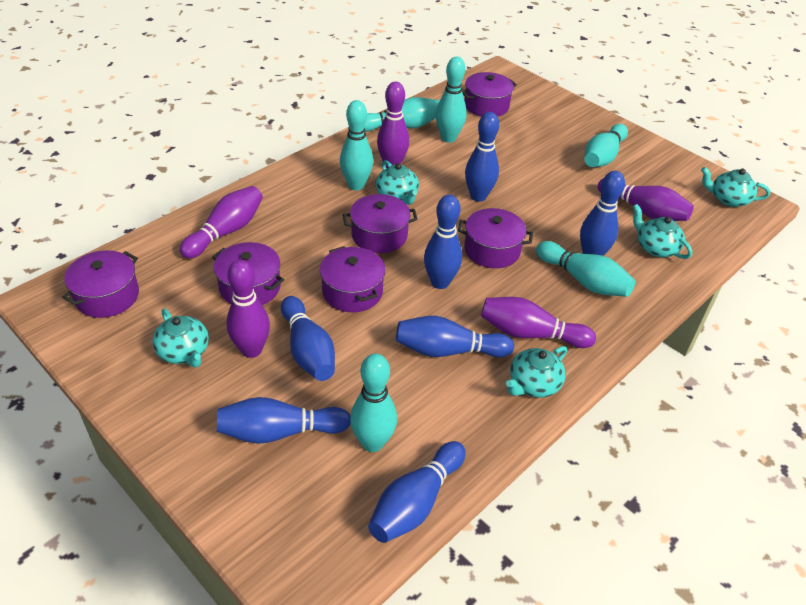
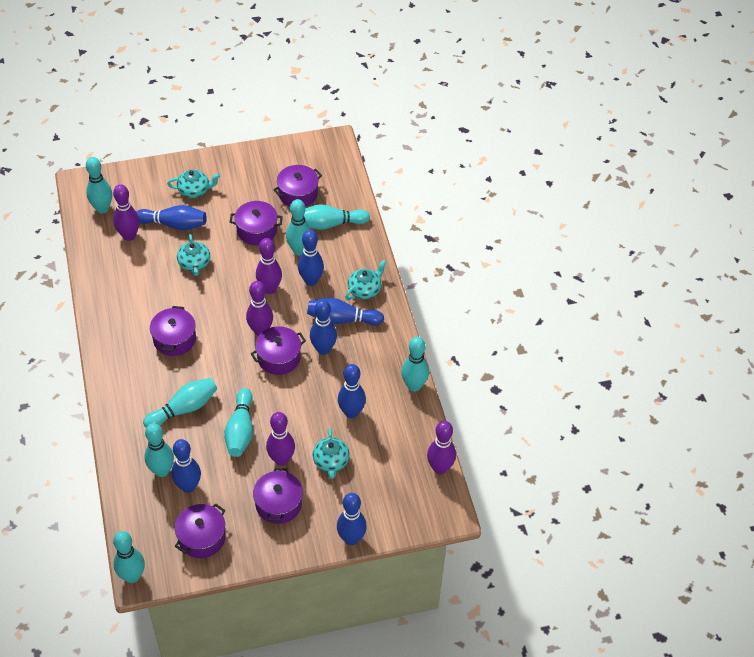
turquoise bowling pin: 6 -> 8
turquoise teapot: 5 -> 4

